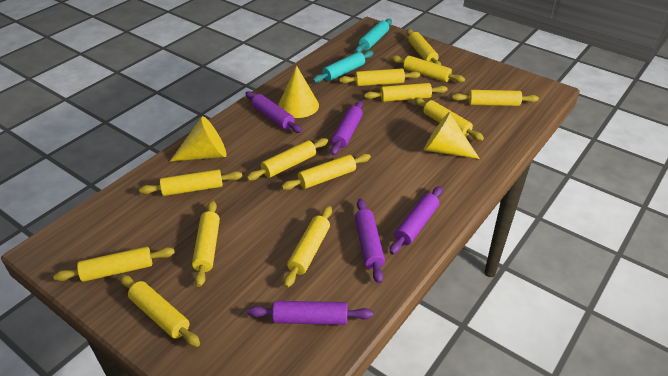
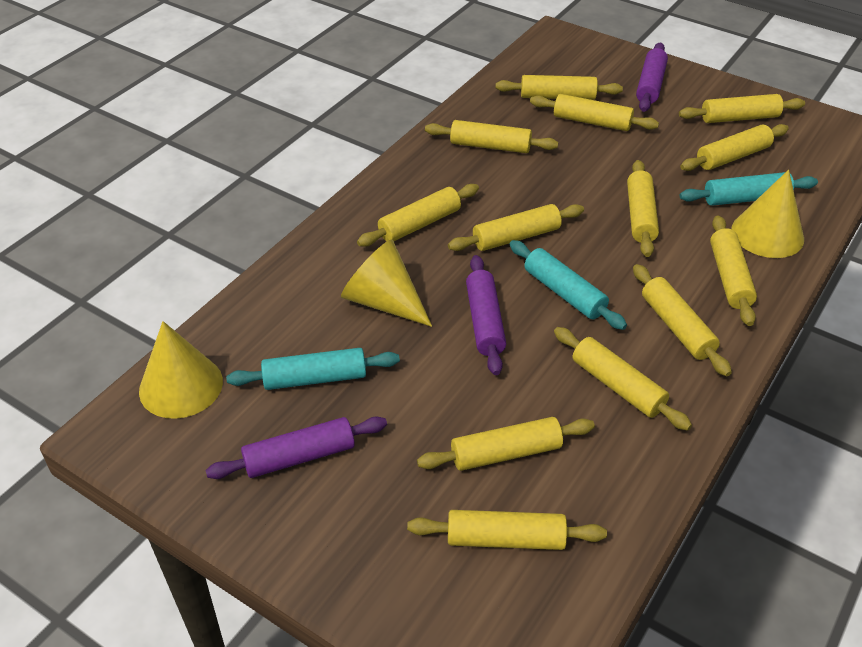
purple rolling pin: 5 -> 3
turquoise rolling pin: 2 -> 3

